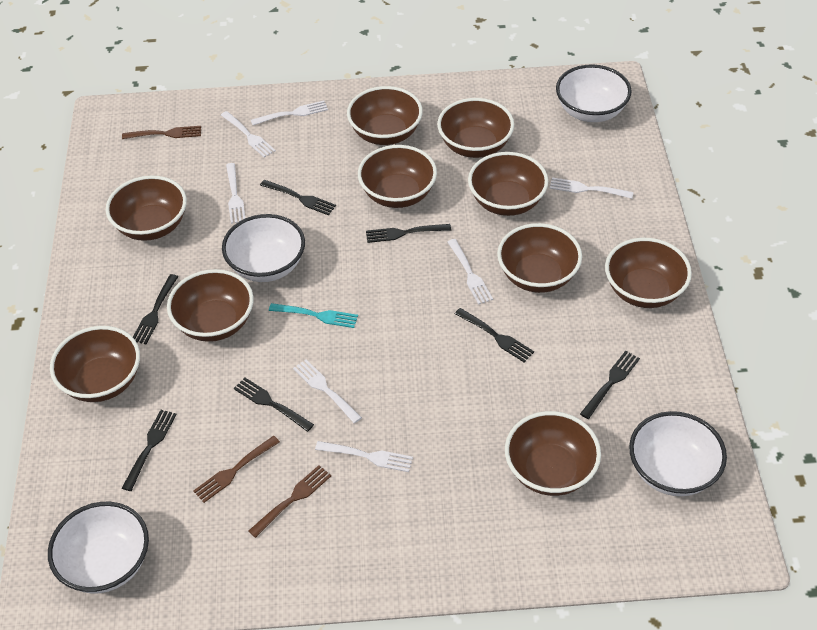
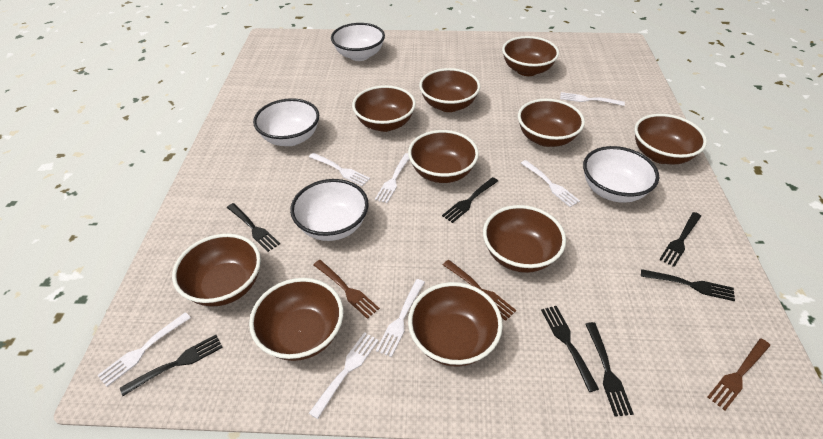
turquoise fork: 1 -> 0

